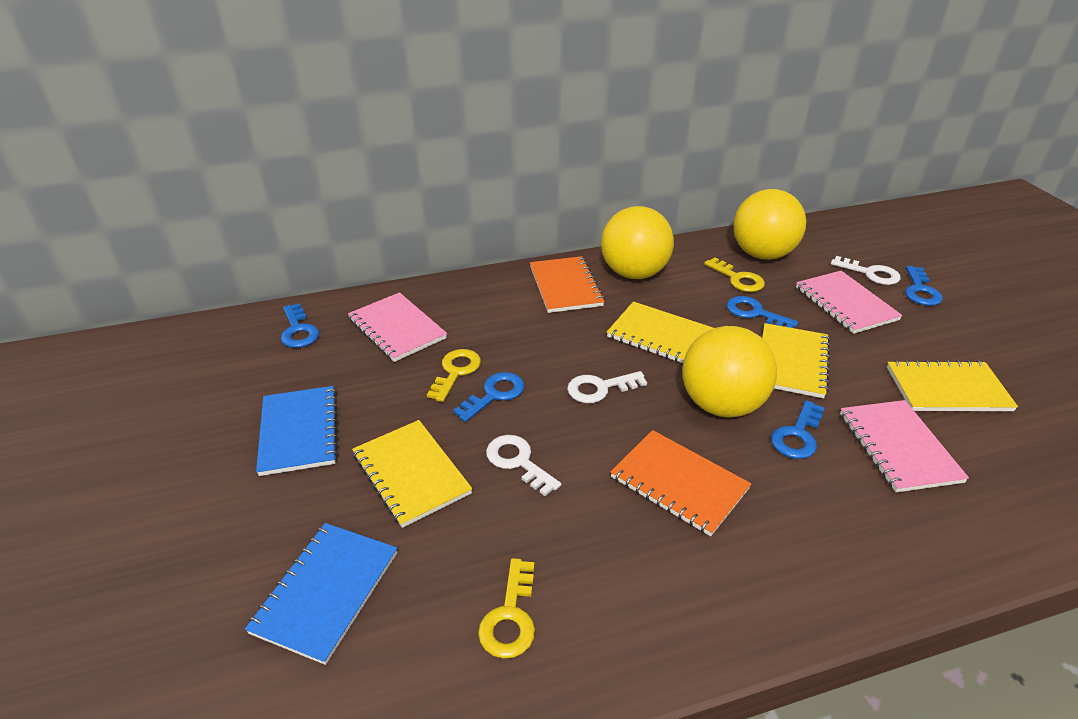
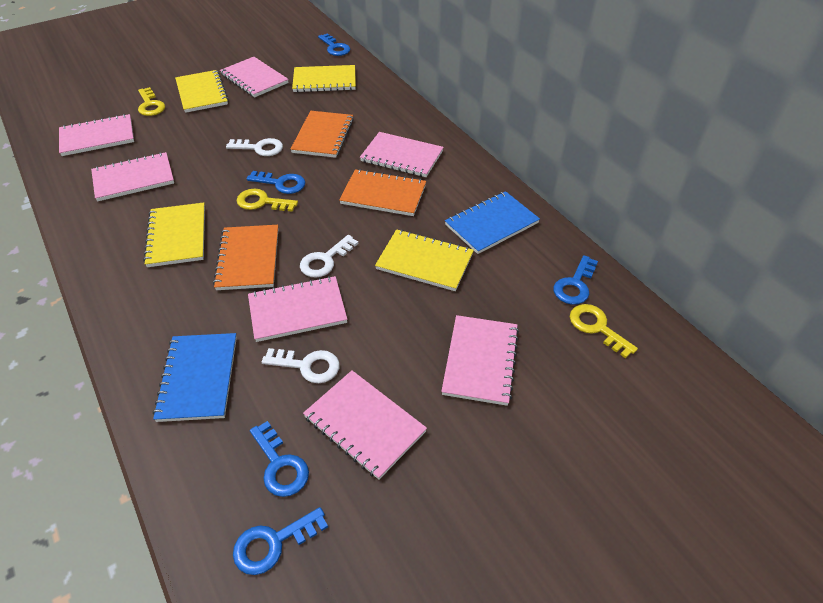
orange notebook: 2 -> 3
pink notebook: 3 -> 7
yellow ball: 3 -> 0

